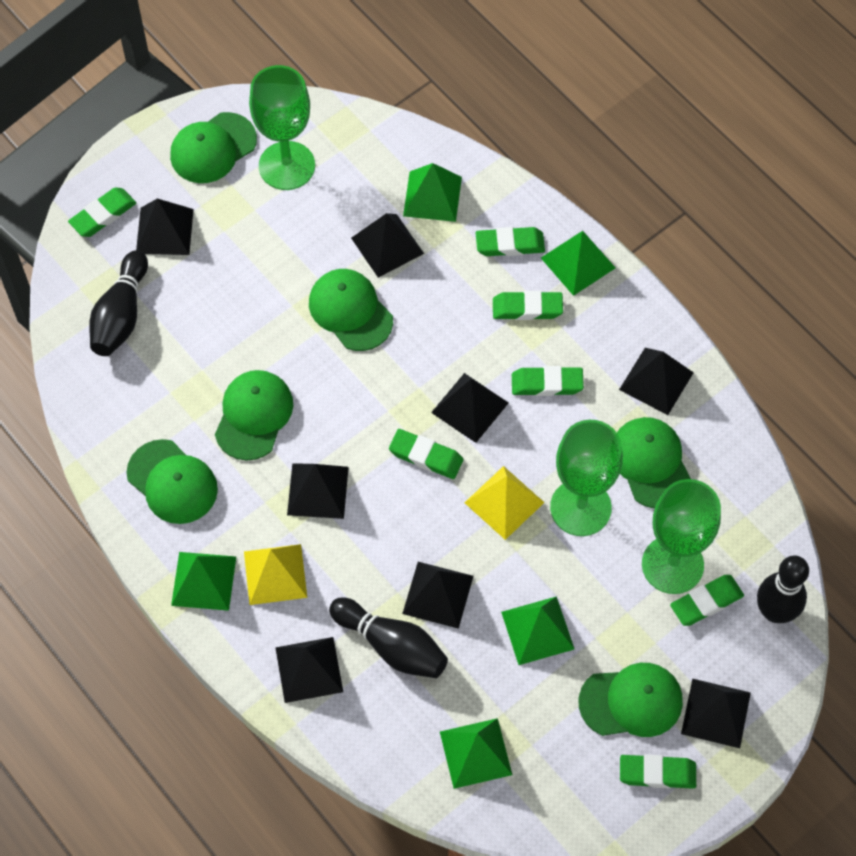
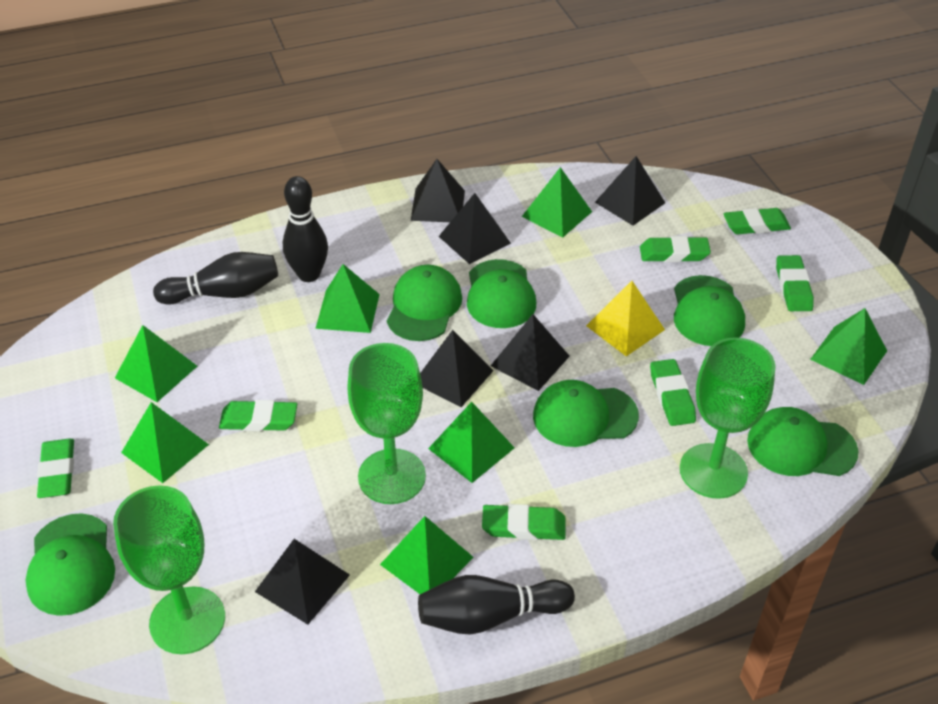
black pyramid: 8 -> 6
green pyramid: 5 -> 7
yellow pyramid: 2 -> 1

